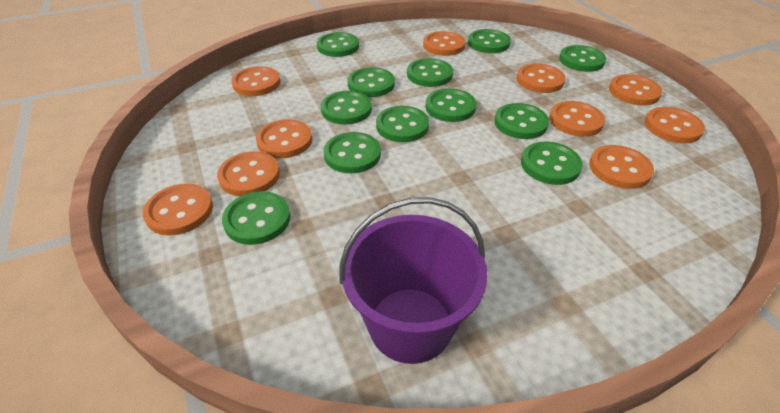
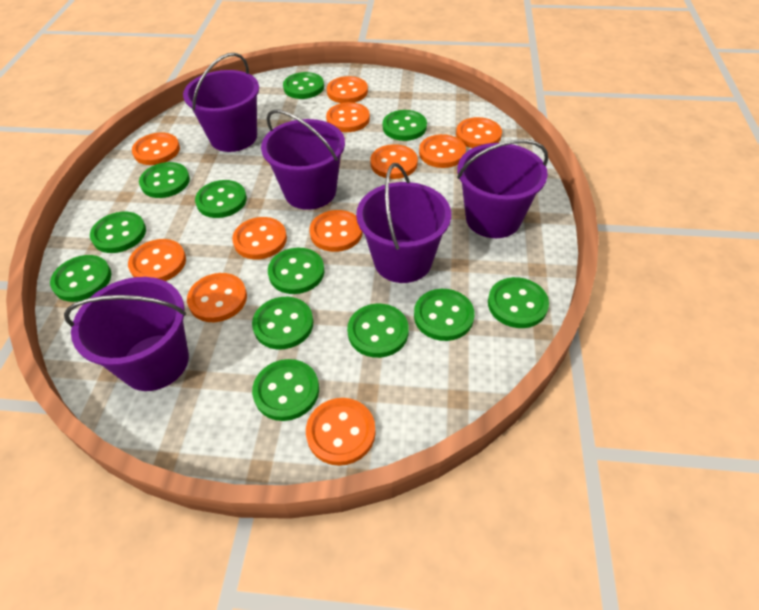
orange button: 10 -> 11
purple bucket: 1 -> 5

